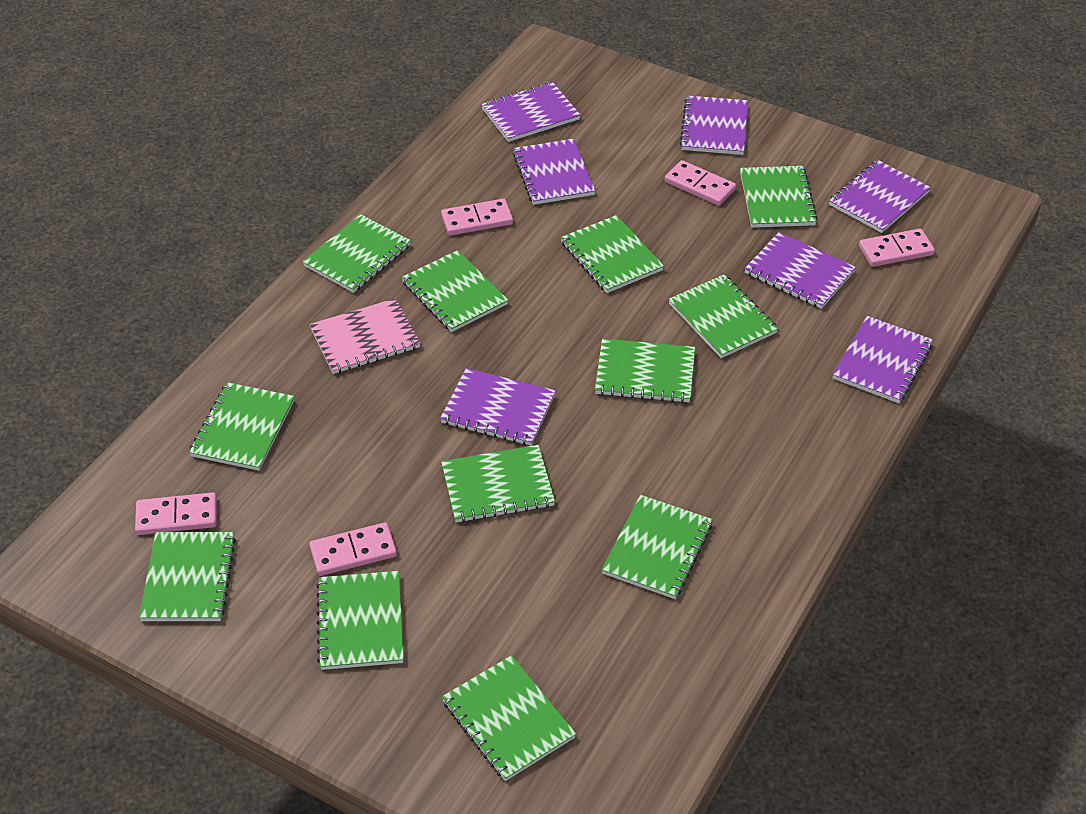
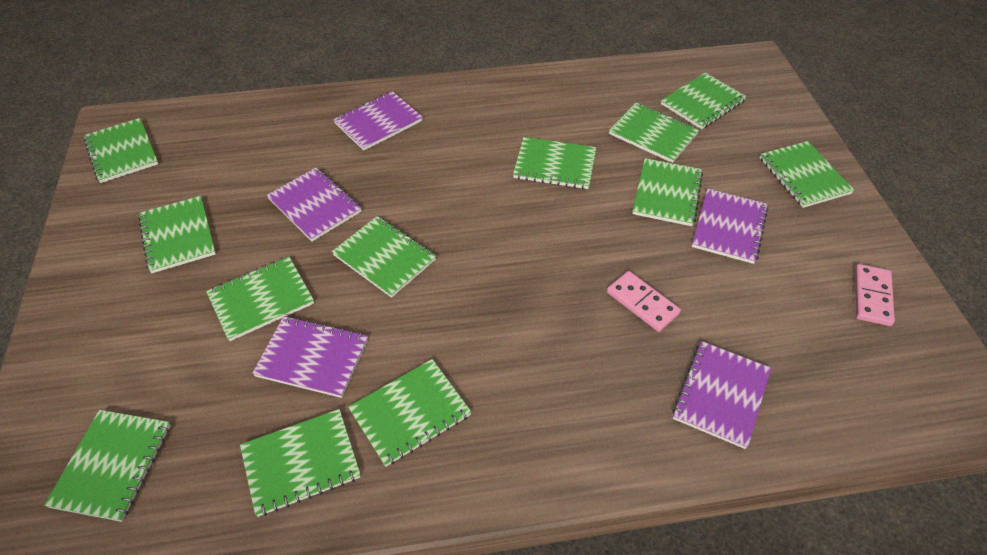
pink domino: 5 -> 2
pink notebook: 1 -> 0
purple notebook: 7 -> 5

